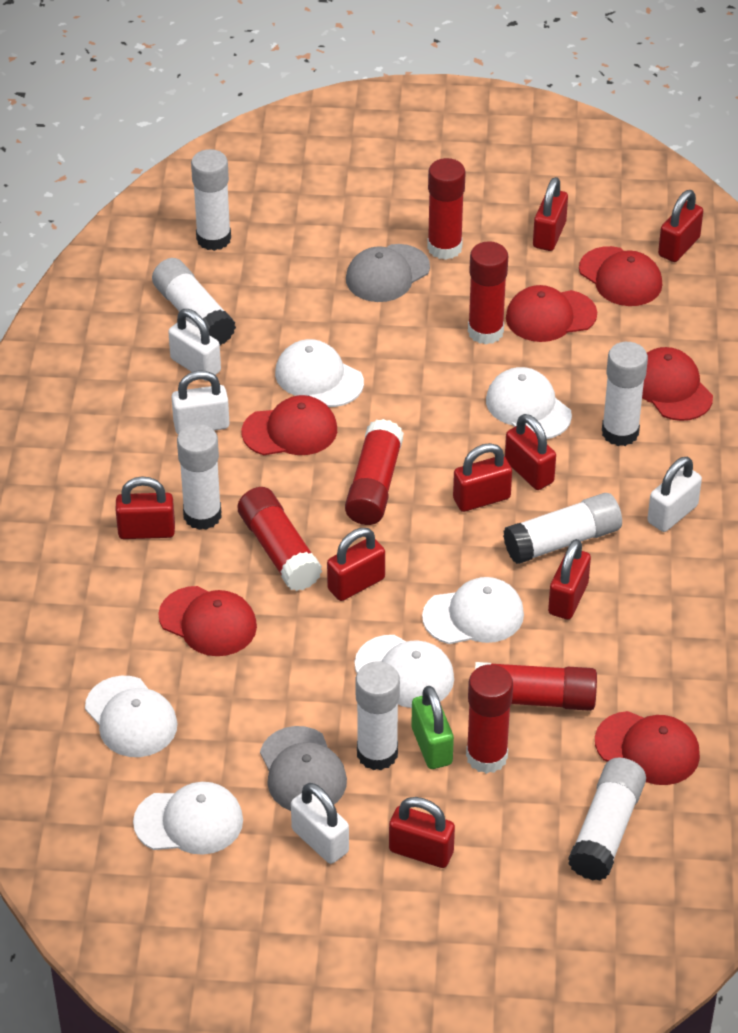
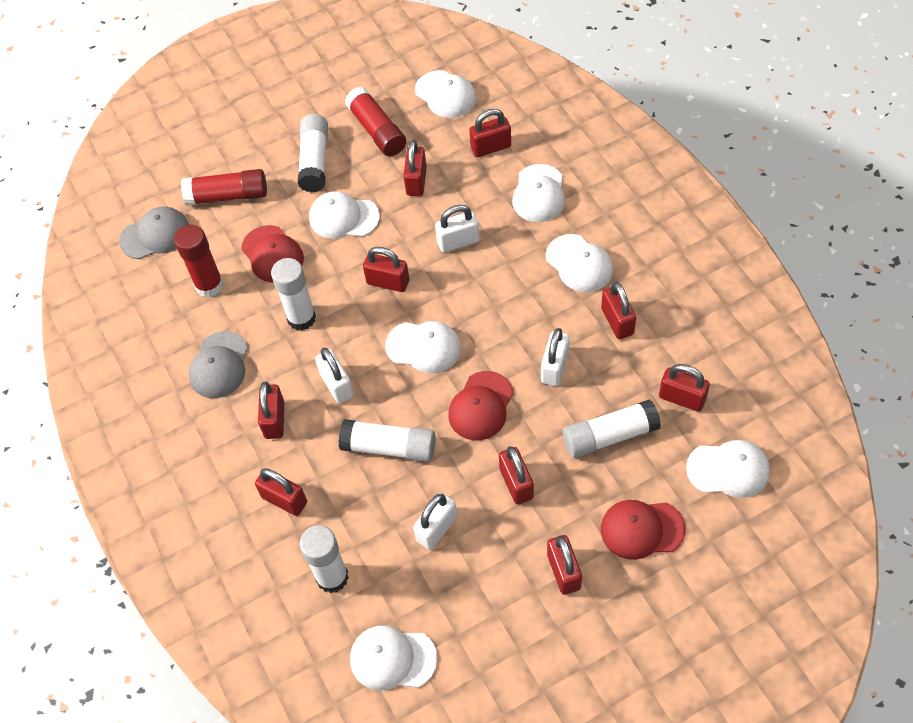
green padlock: 1 -> 0
red cap: 6 -> 3
red glue stick: 6 -> 3
red padlock: 8 -> 9
white cap: 6 -> 7
white glue stick: 7 -> 5

